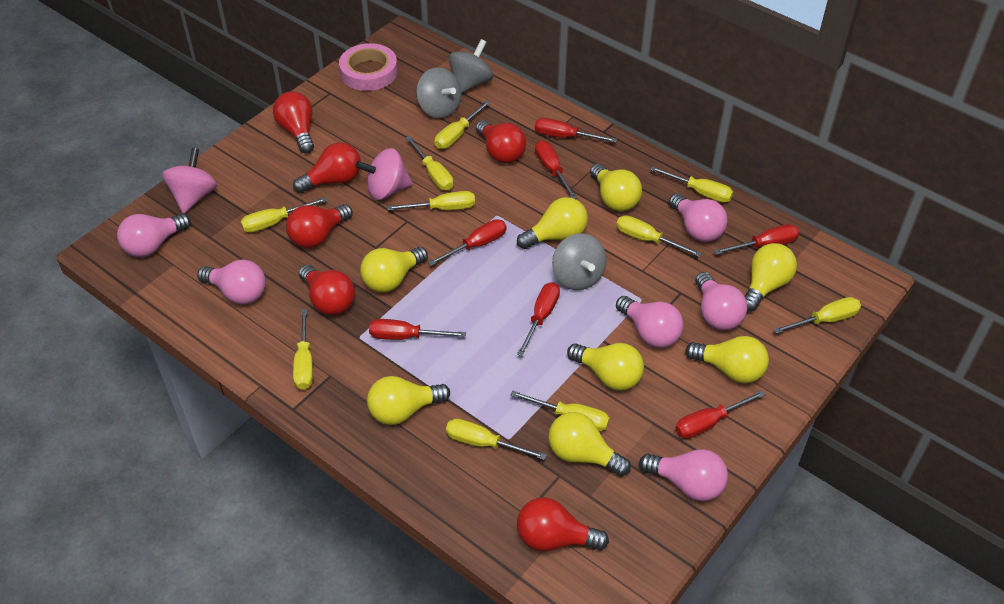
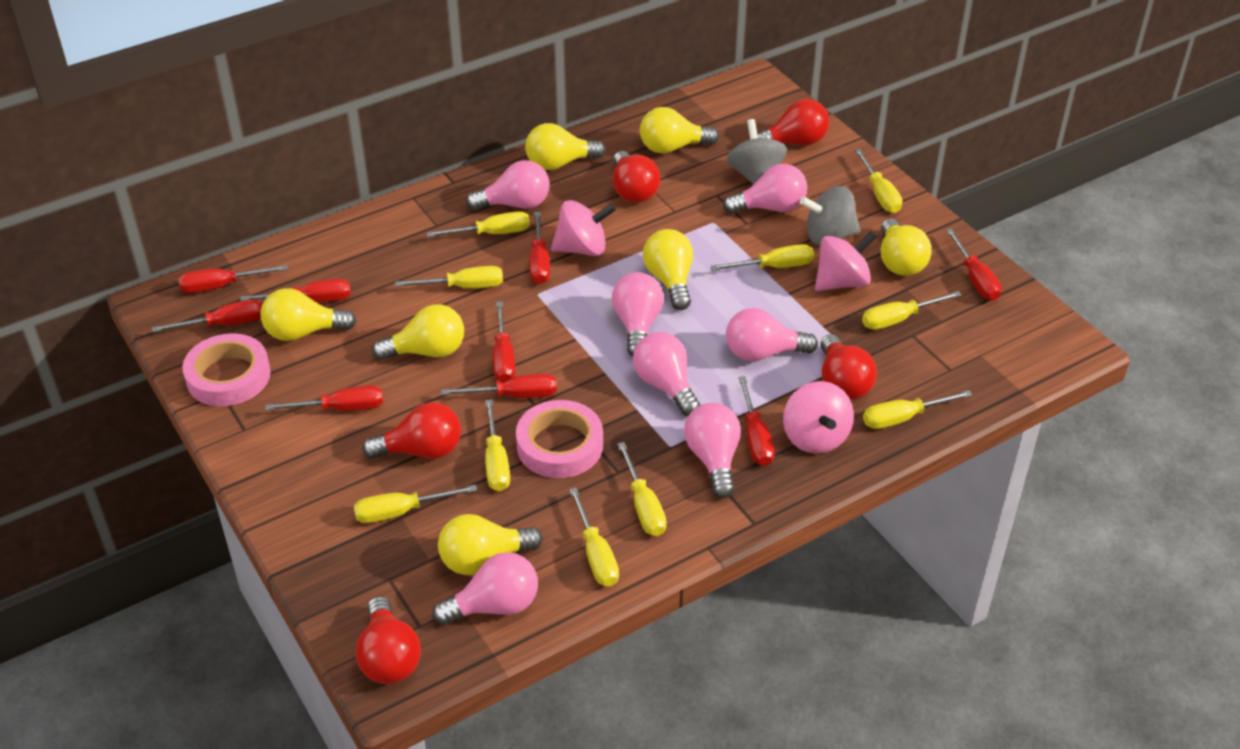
grey spinning top: 3 -> 2
pink light bulb: 6 -> 7
pink spinning top: 2 -> 3
pink tape: 1 -> 2
red light bulb: 6 -> 5
red screwdriver: 7 -> 9
yellow light bulb: 8 -> 7

